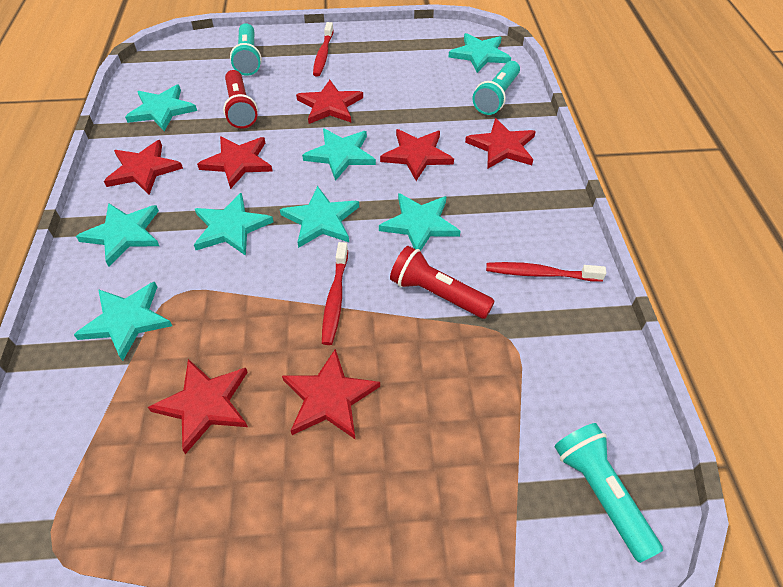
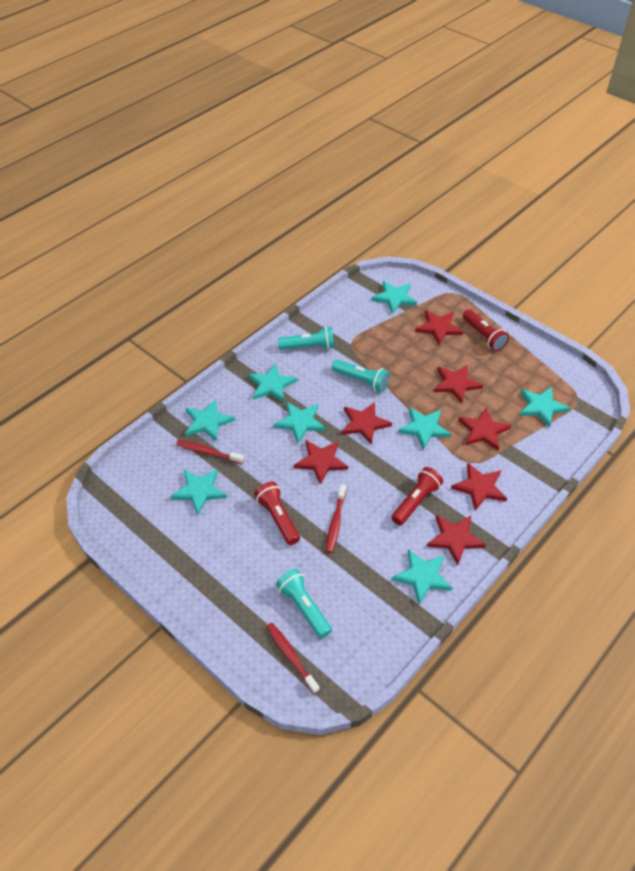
red flashlight: 2 -> 3

